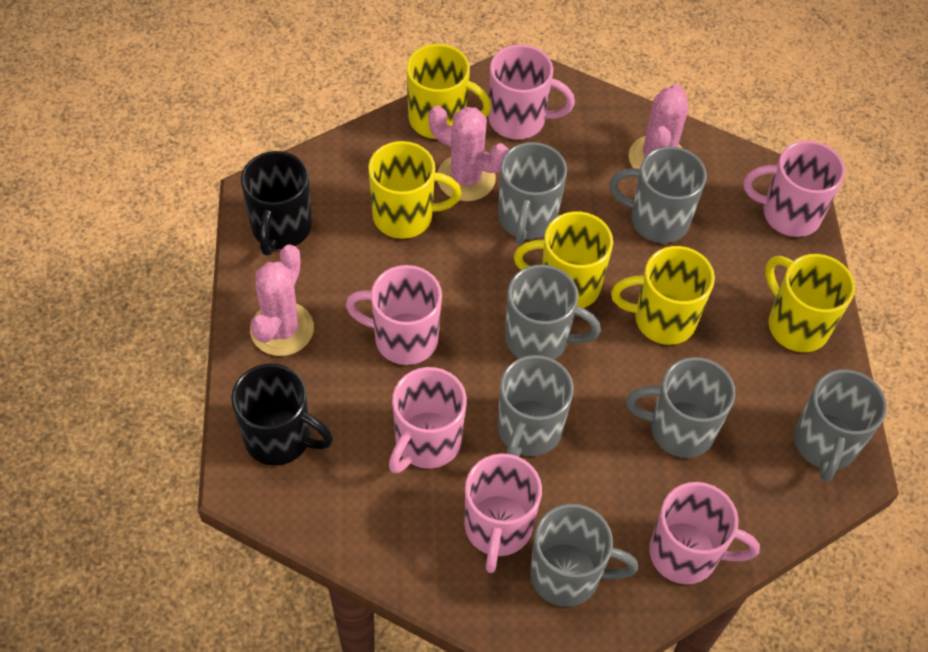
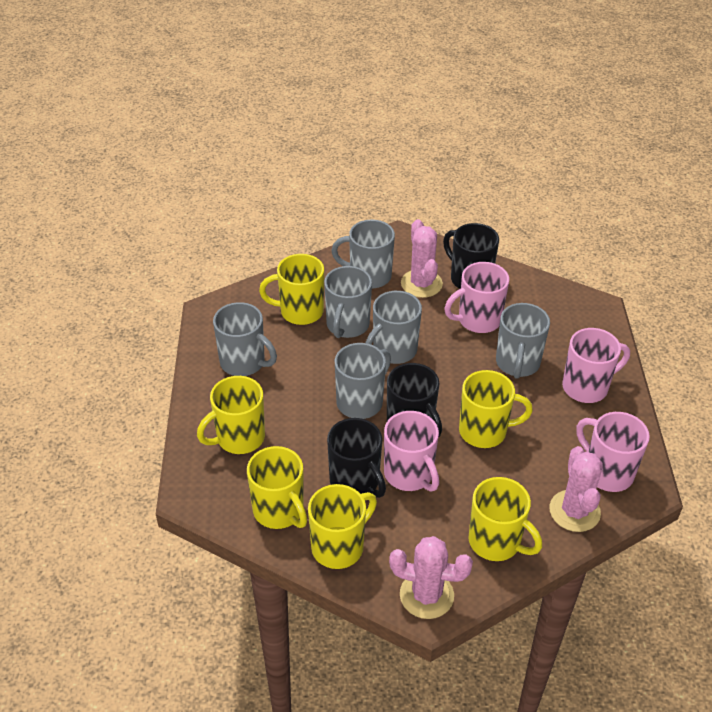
black mug: 2 -> 3
grey mug: 7 -> 6
pink mug: 6 -> 4
yellow mug: 5 -> 6

